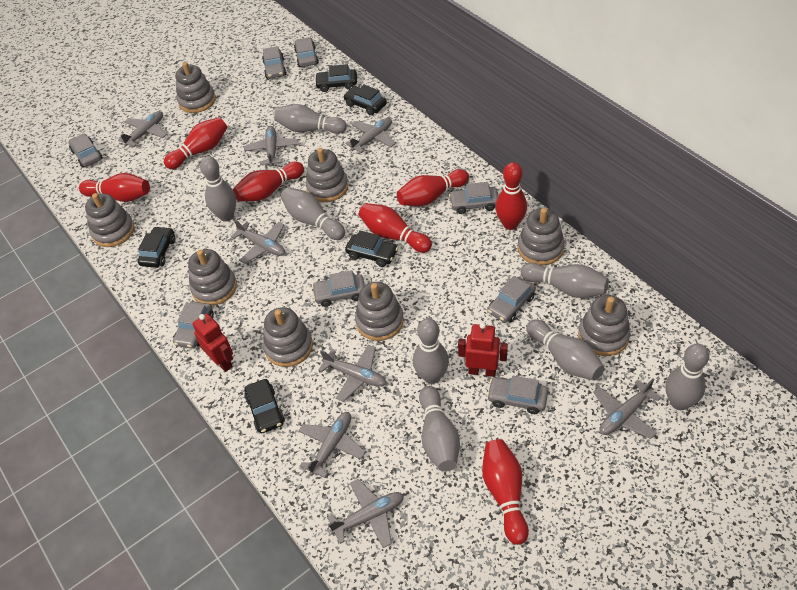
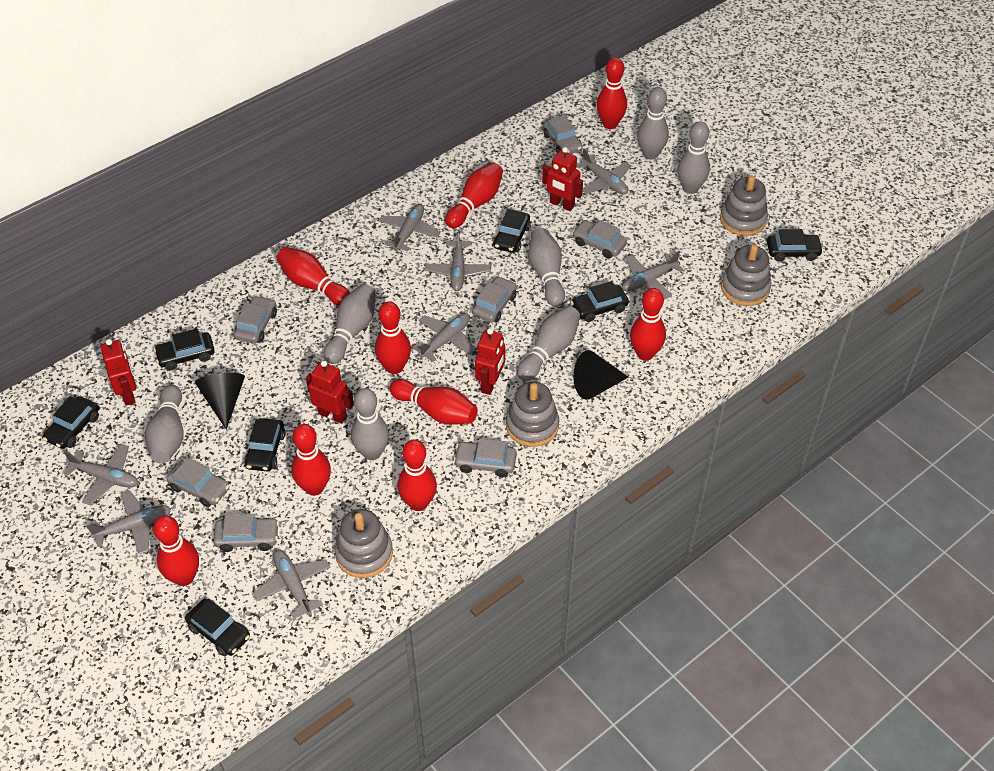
black car: 5 -> 7
black cone: 0 -> 2
grey bowling pin: 8 -> 7
grey car: 8 -> 7
grey stacking toy: 8 -> 4
red bowling pin: 7 -> 9
red robot: 2 -> 4

